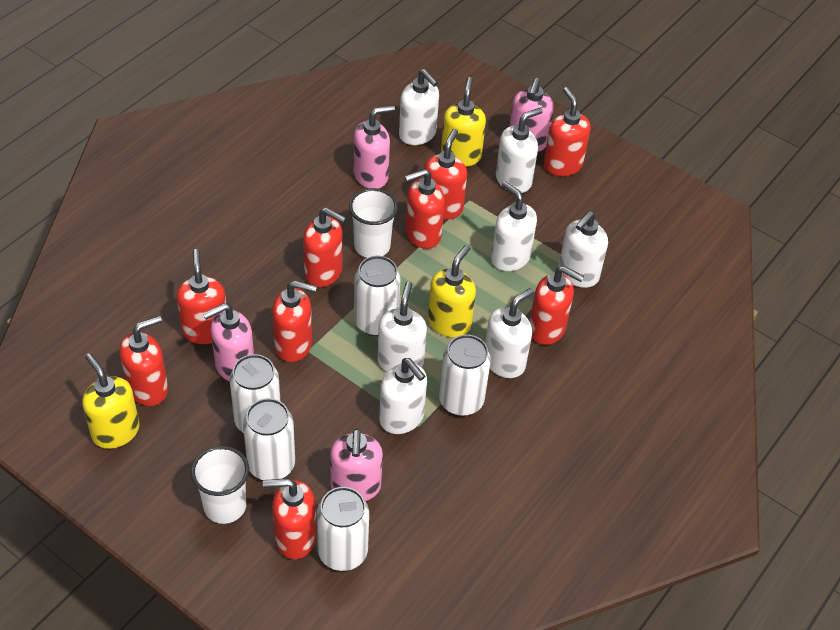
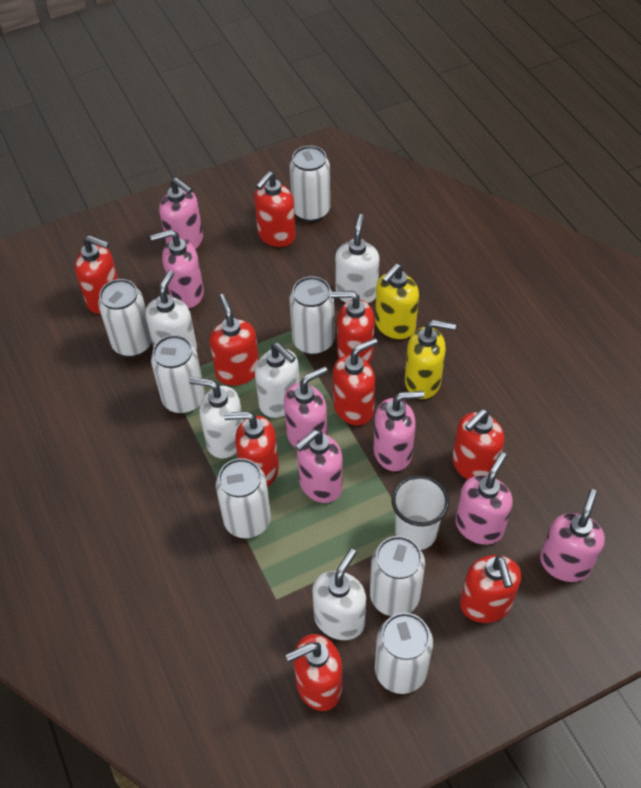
pink soap dispenser: 4 -> 7
white can: 5 -> 7
white cup: 2 -> 1
white soap dispenser: 7 -> 5
yellow soap dispenser: 3 -> 2

